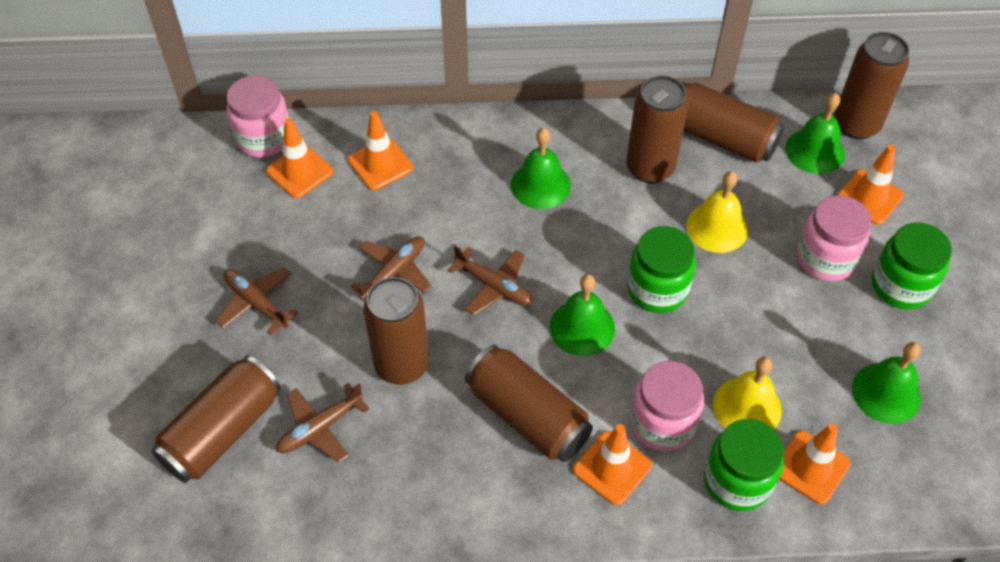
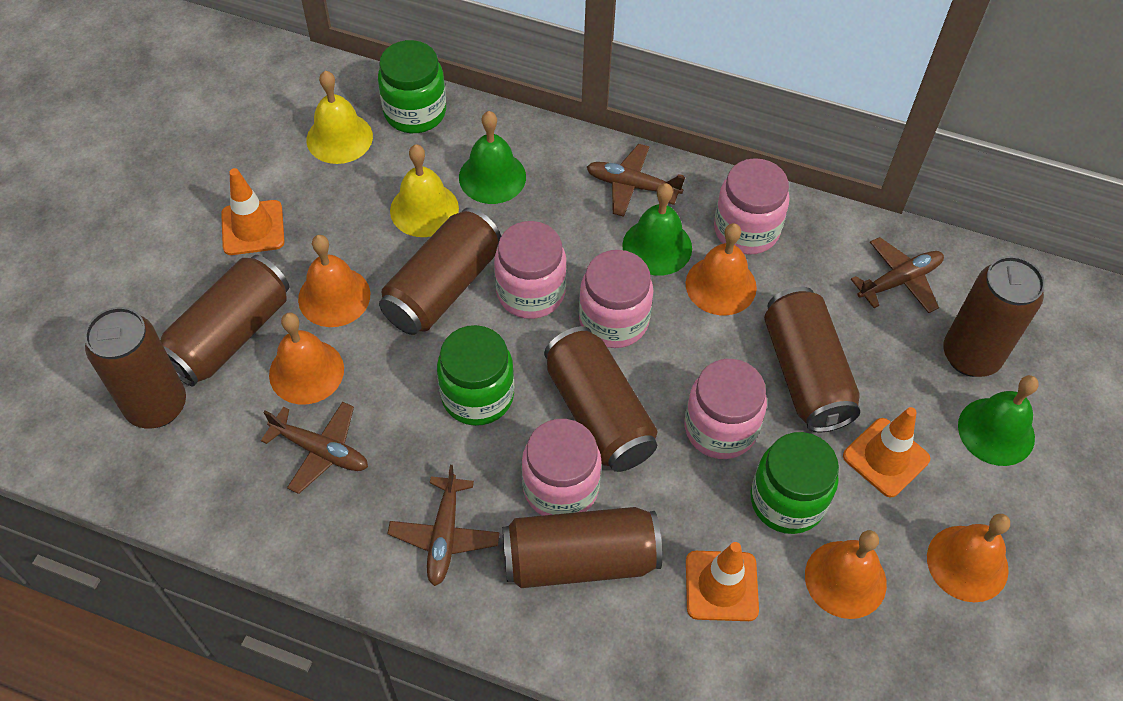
brown can: 6 -> 7
green bell: 4 -> 3
orange bell: 0 -> 5
orange traffic cone: 5 -> 3
pink jar: 3 -> 5

